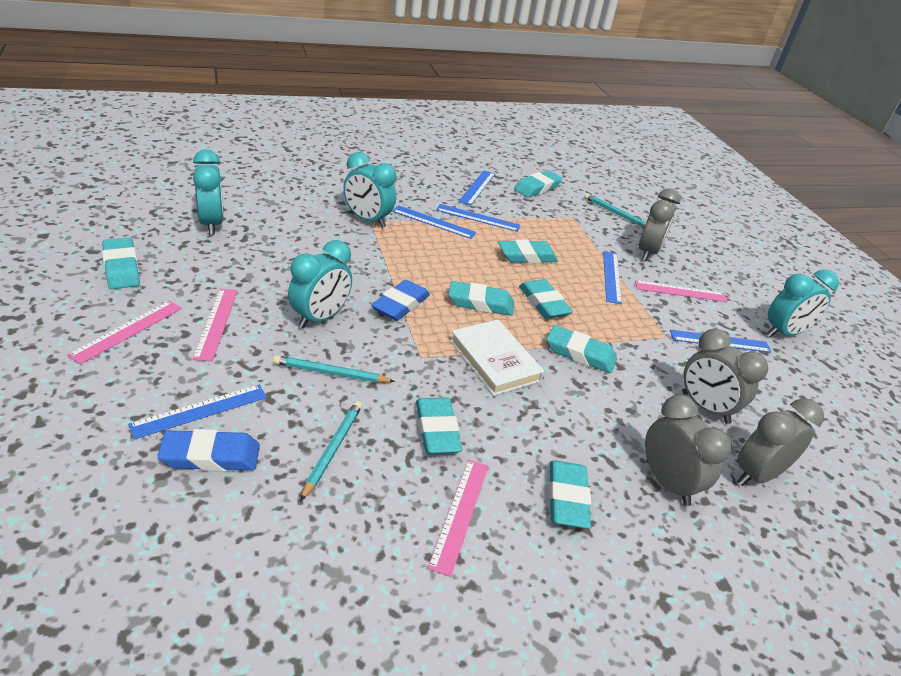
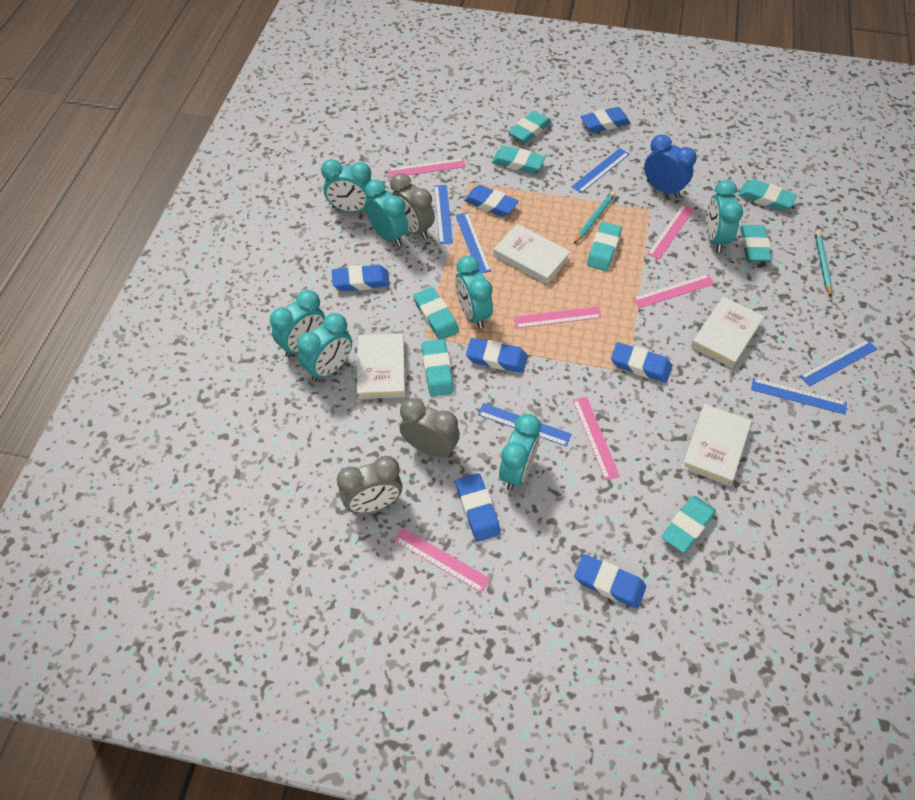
blue clock: 0 -> 1
blue eraser: 2 -> 7
grey clock: 4 -> 3
pink ruler: 4 -> 6
turquoise clock: 4 -> 7
turquoise pencil: 3 -> 2
white book: 1 -> 4

